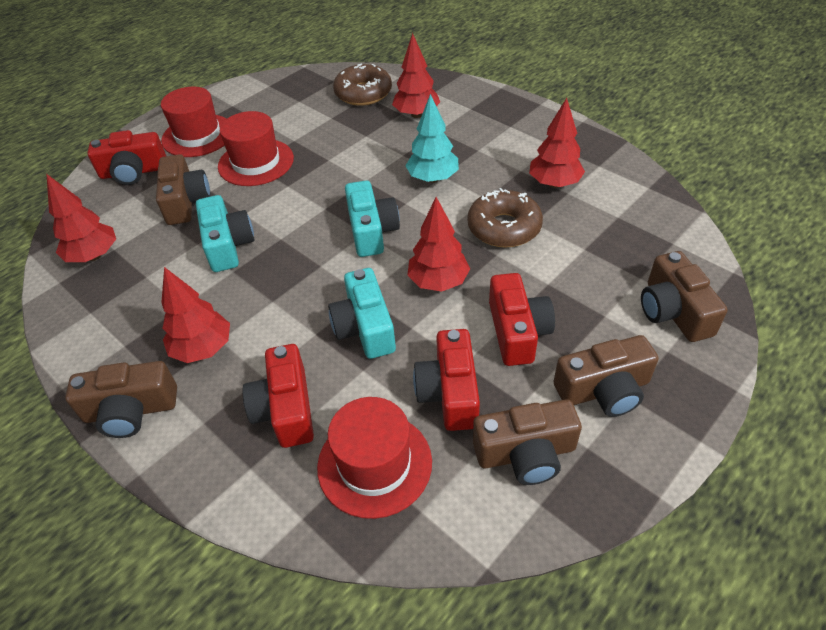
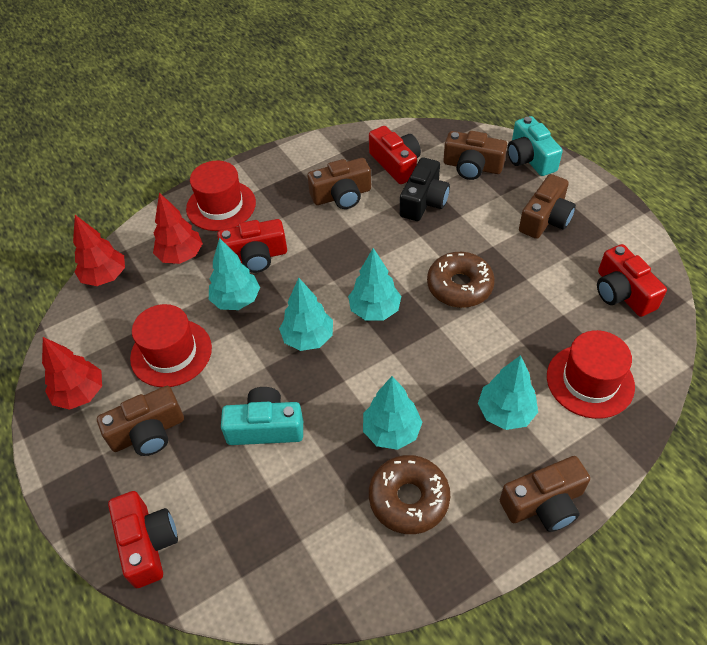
black camera: 0 -> 1
red tree: 5 -> 3
turquoise camera: 3 -> 2
turquoise tree: 1 -> 5

